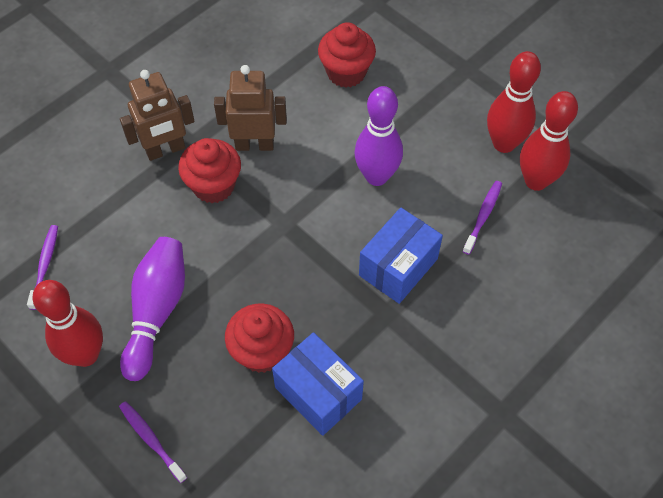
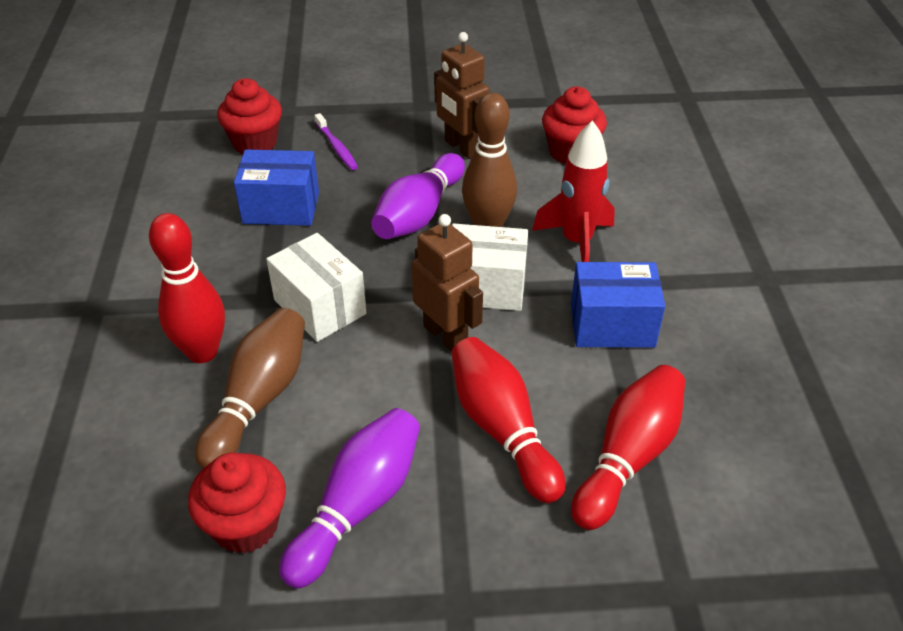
brown bowling pin: 0 -> 2
purple toothbrush: 3 -> 1
red rocket: 0 -> 1
white box: 0 -> 2

